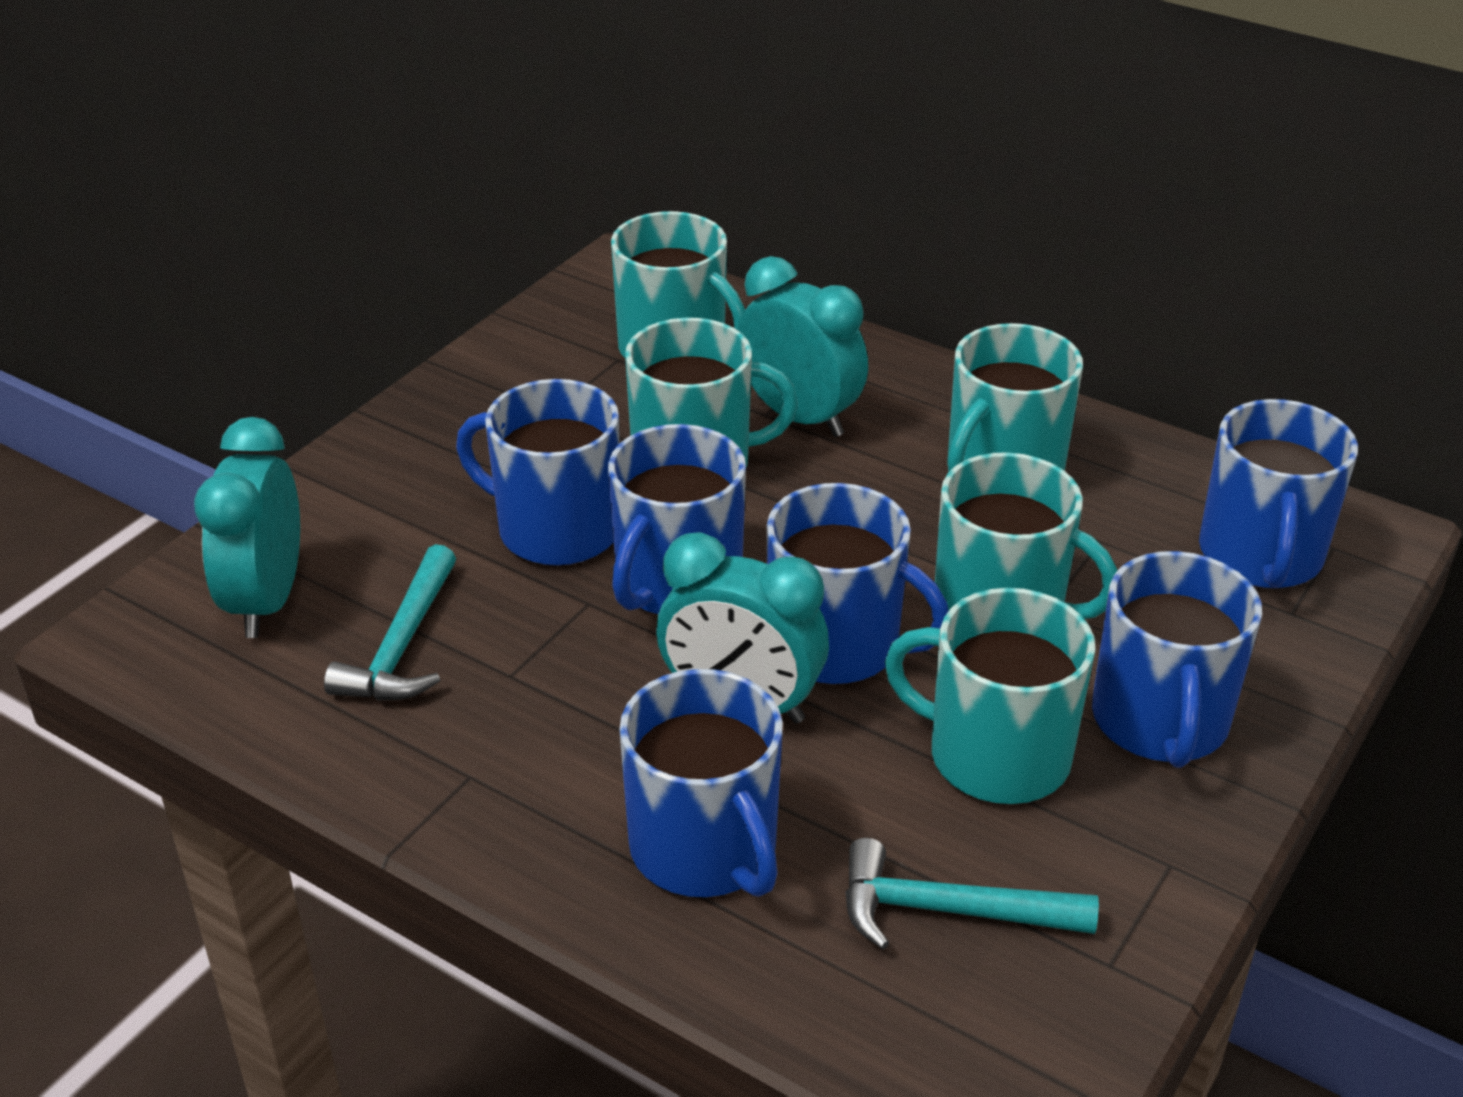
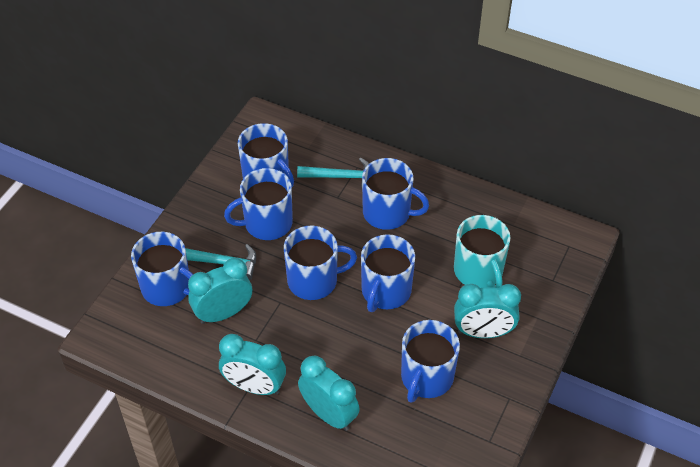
blue mug: 6 -> 7
turquoise clock: 3 -> 4
turquoise mug: 5 -> 1

